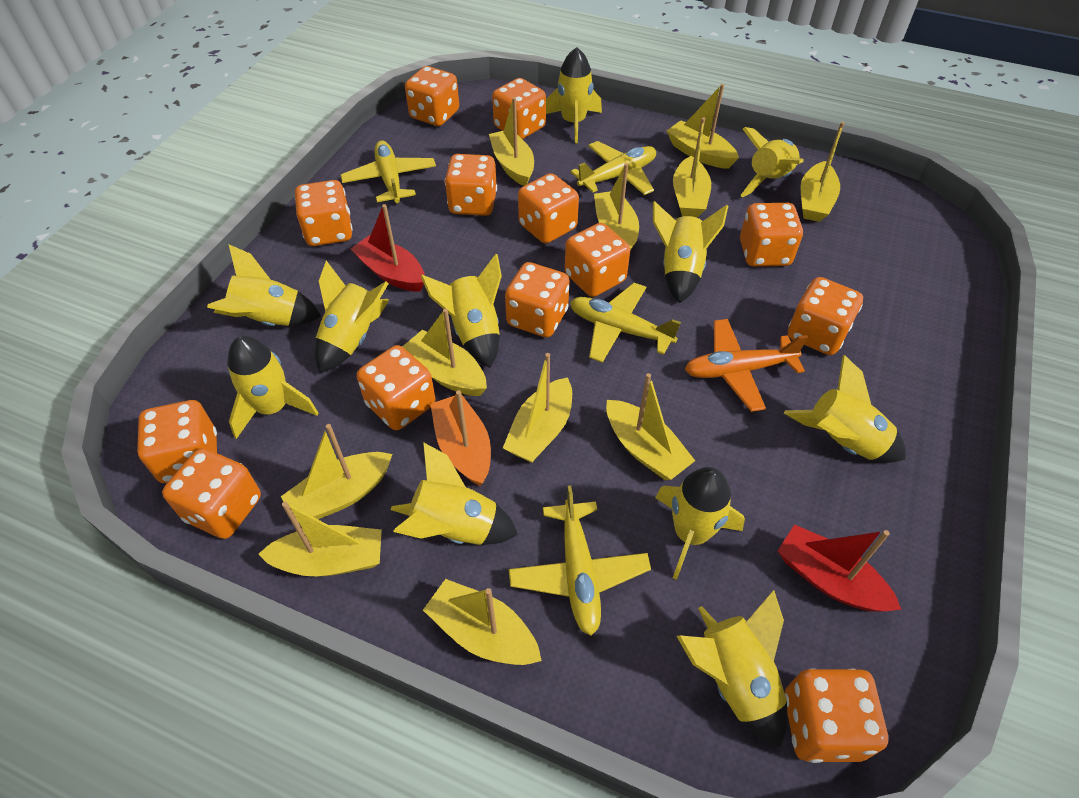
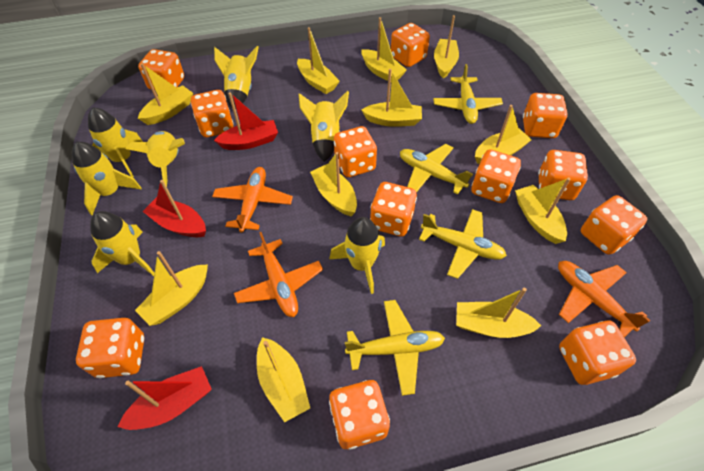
orange boat: 1 -> 0
orange dice: 13 -> 12
orange plane: 1 -> 3
red boat: 2 -> 3
yellow rocket: 11 -> 7

